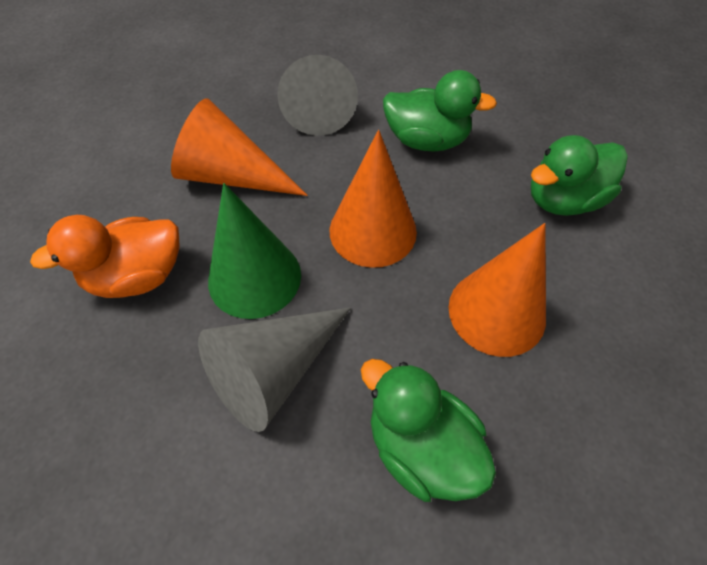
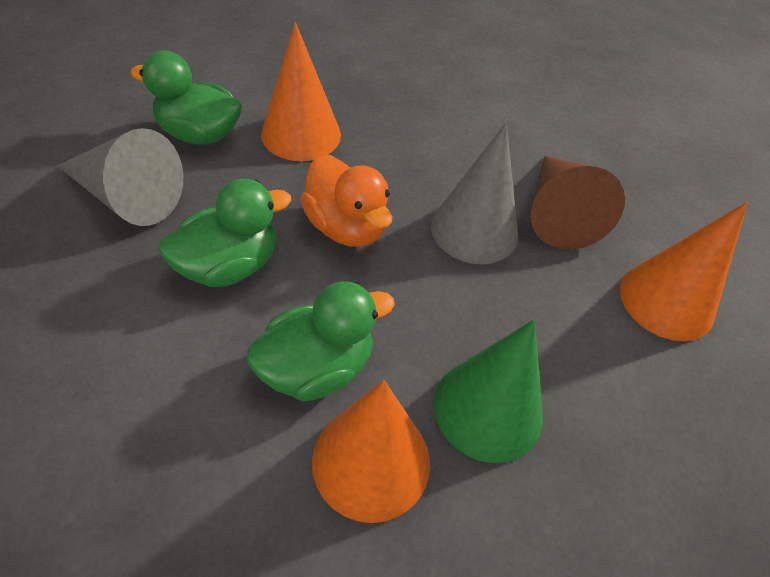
brown cone: 0 -> 1

